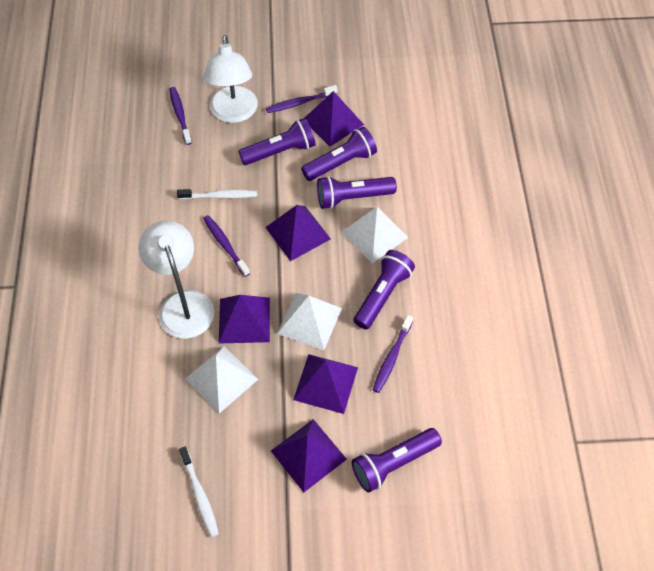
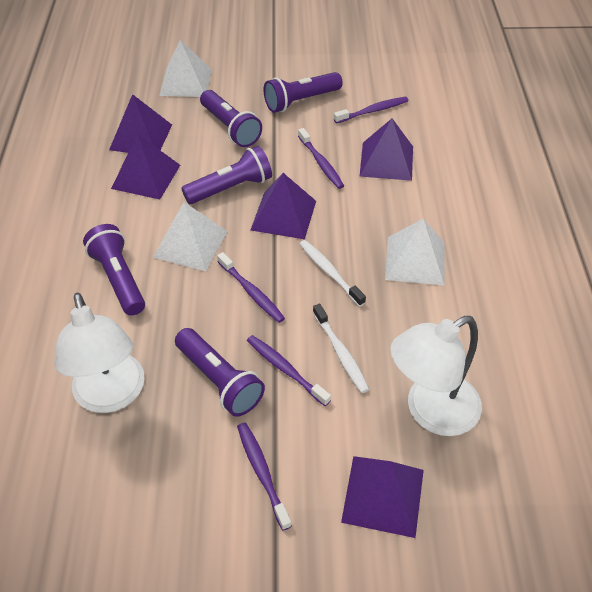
purple toothbrush: 4 -> 5

